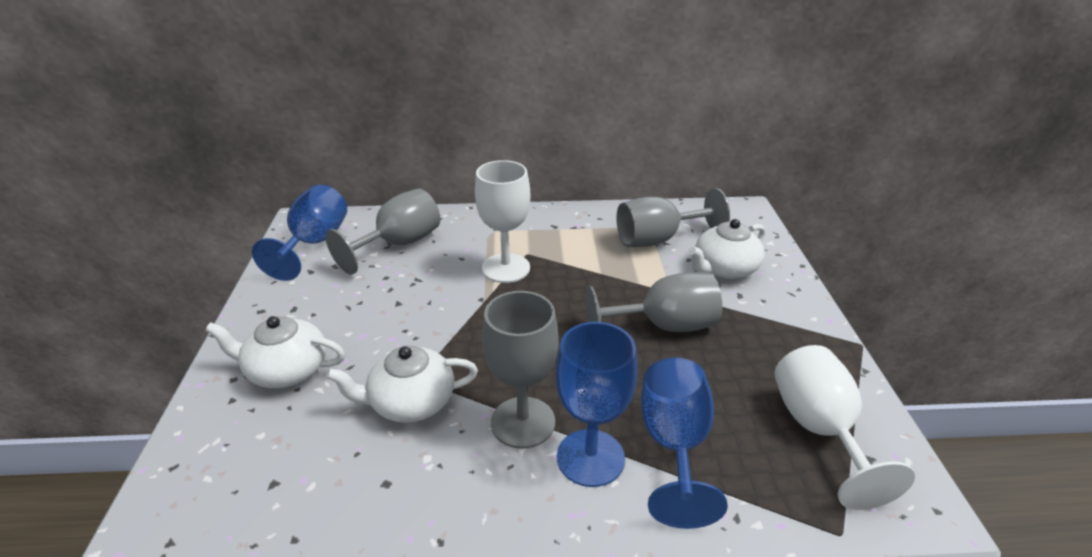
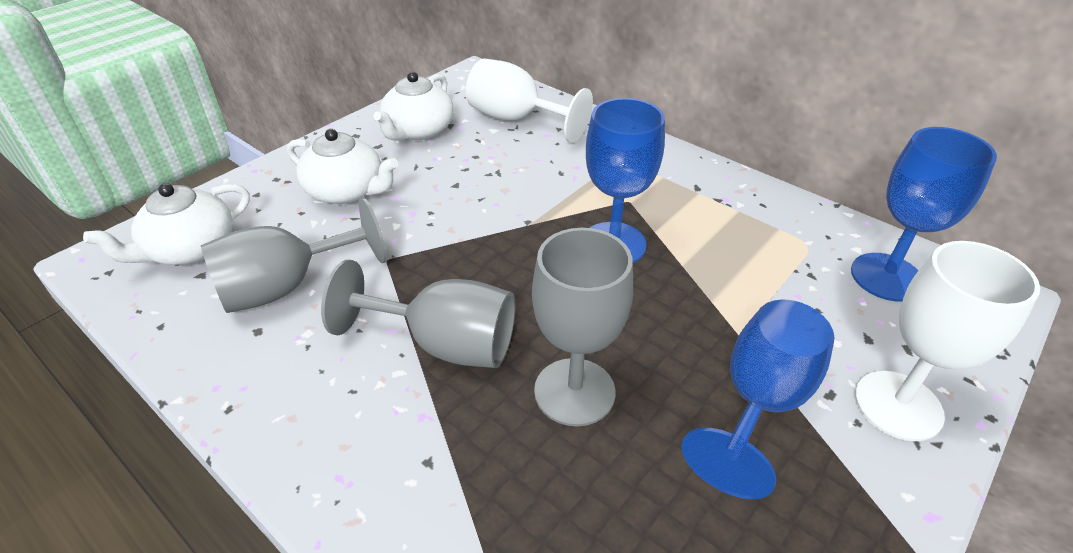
grey goblet: 4 -> 3

